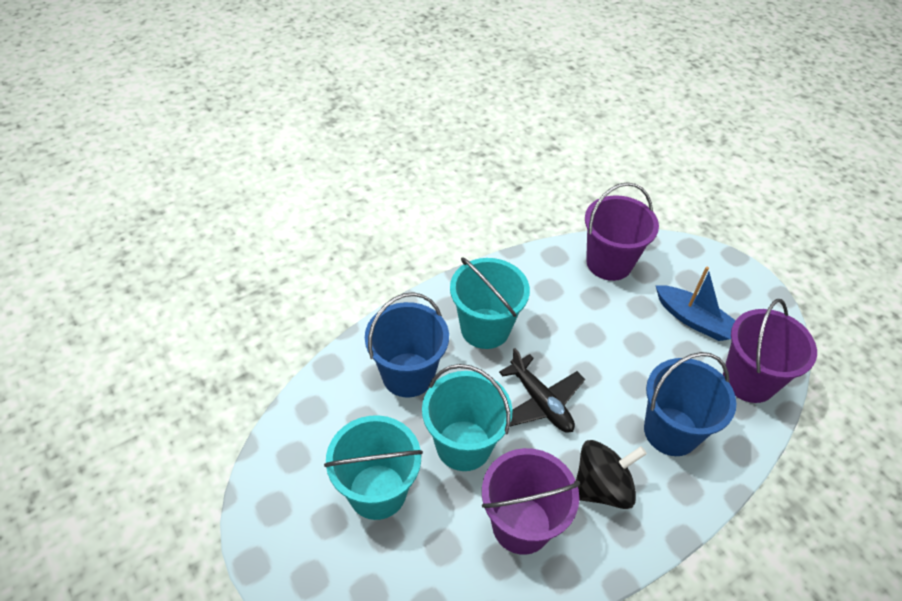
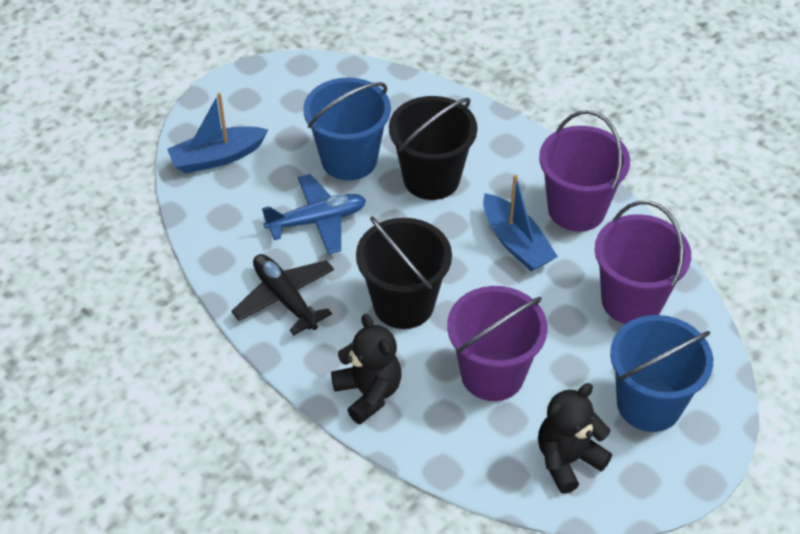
black bucket: 0 -> 2
black spinning top: 1 -> 0
black teddy bear: 0 -> 2
blue boat: 1 -> 2
blue plane: 0 -> 1
turquoise bucket: 3 -> 0

